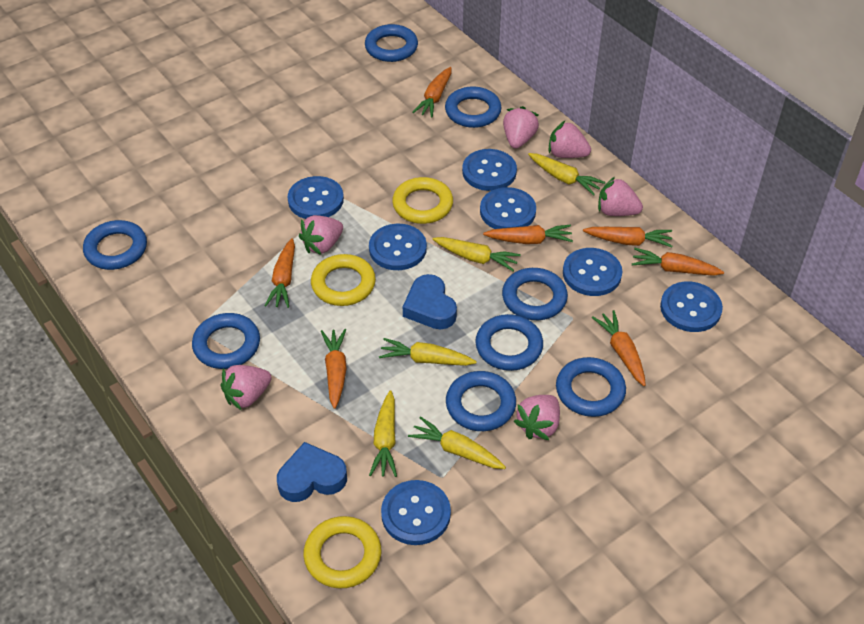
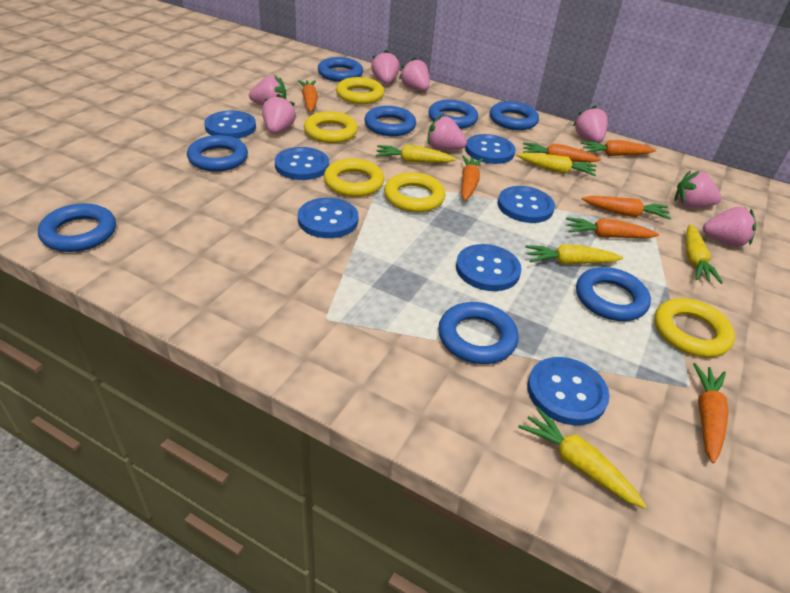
blue heart: 2 -> 0
pink strawberry: 6 -> 8
yellow ring: 3 -> 5

